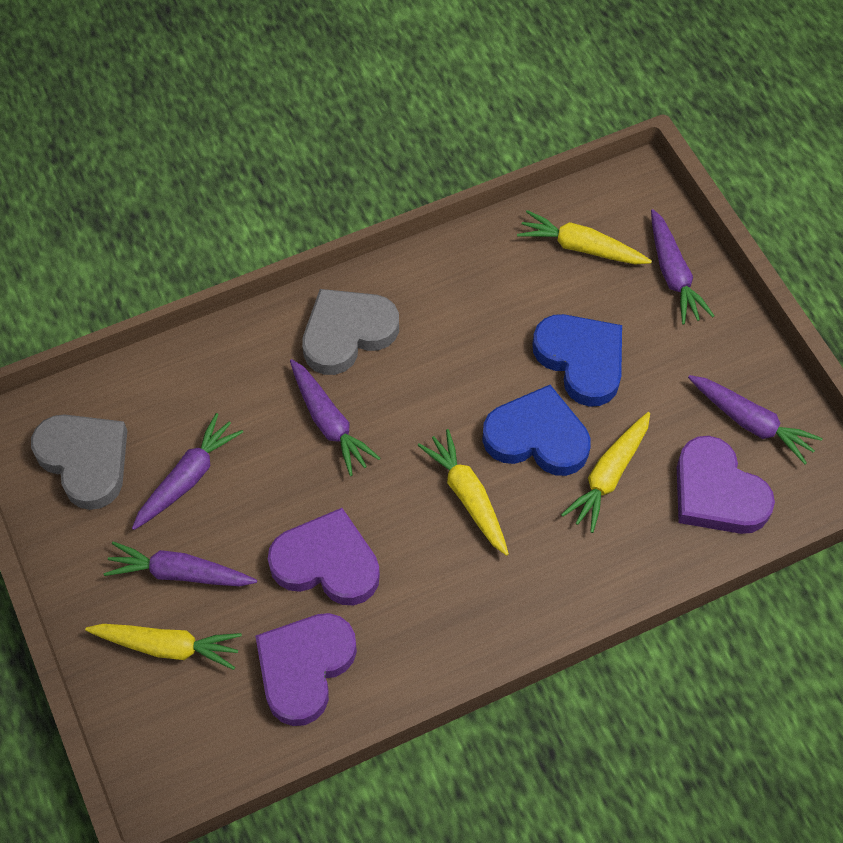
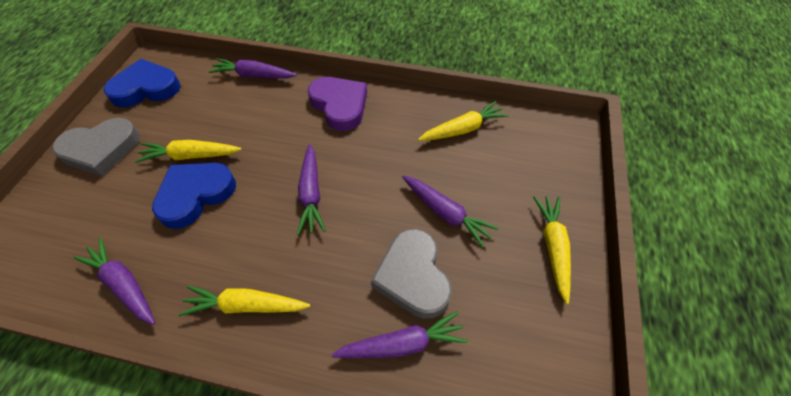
purple heart: 3 -> 1

